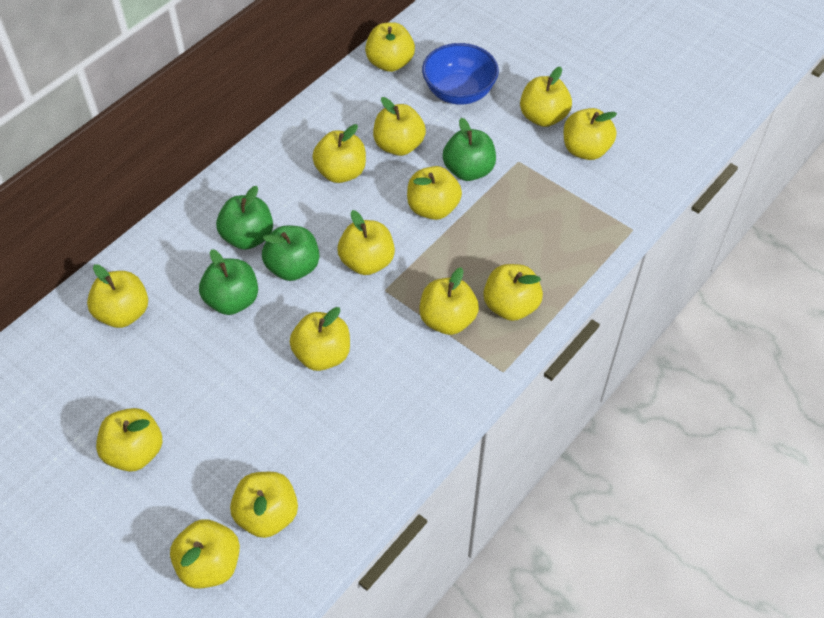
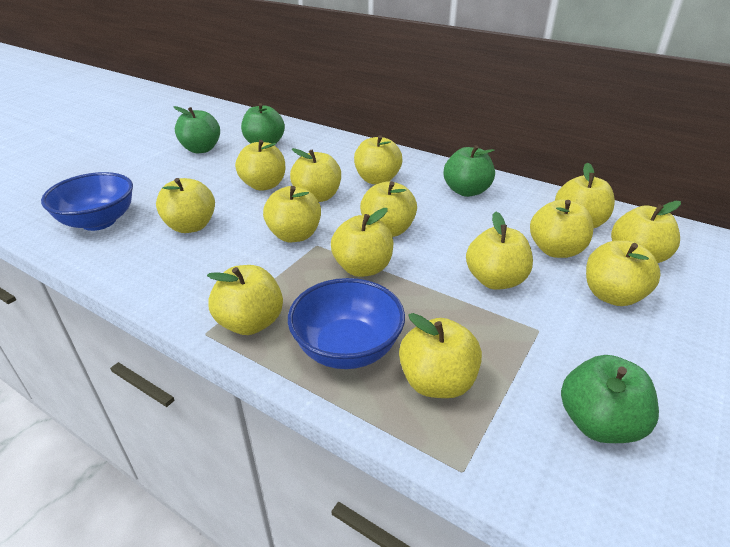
blue bowl: 1 -> 2

